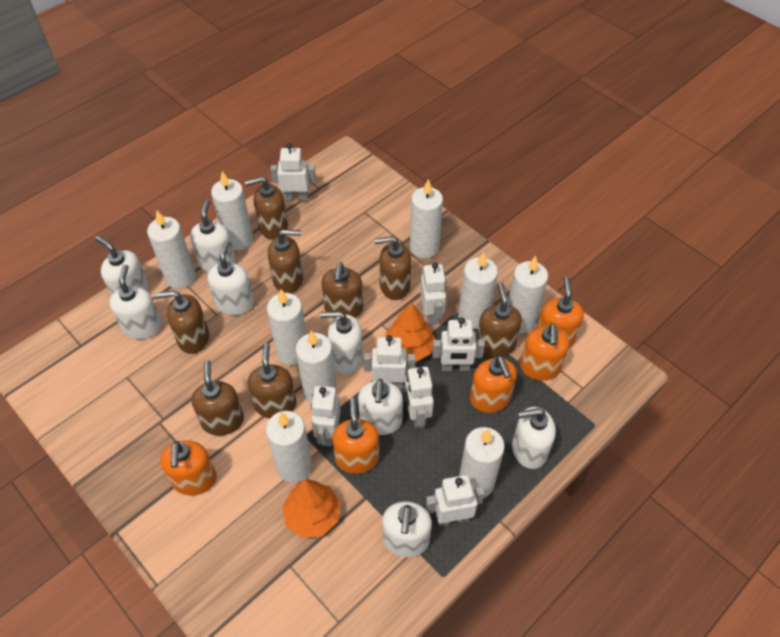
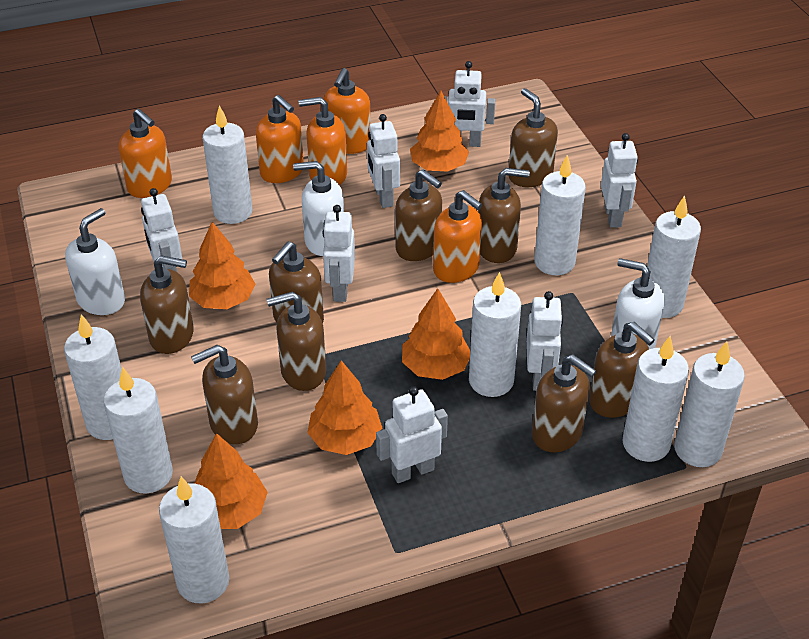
brown soap dispenser: 8 -> 9
orange tree: 2 -> 5
white soap dispenser: 8 -> 3

